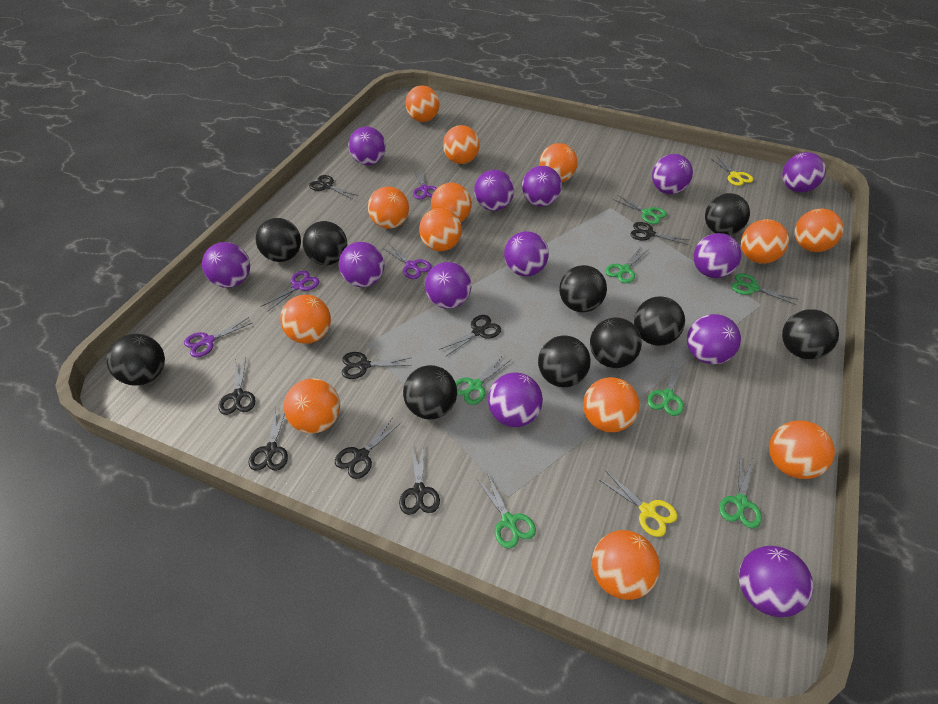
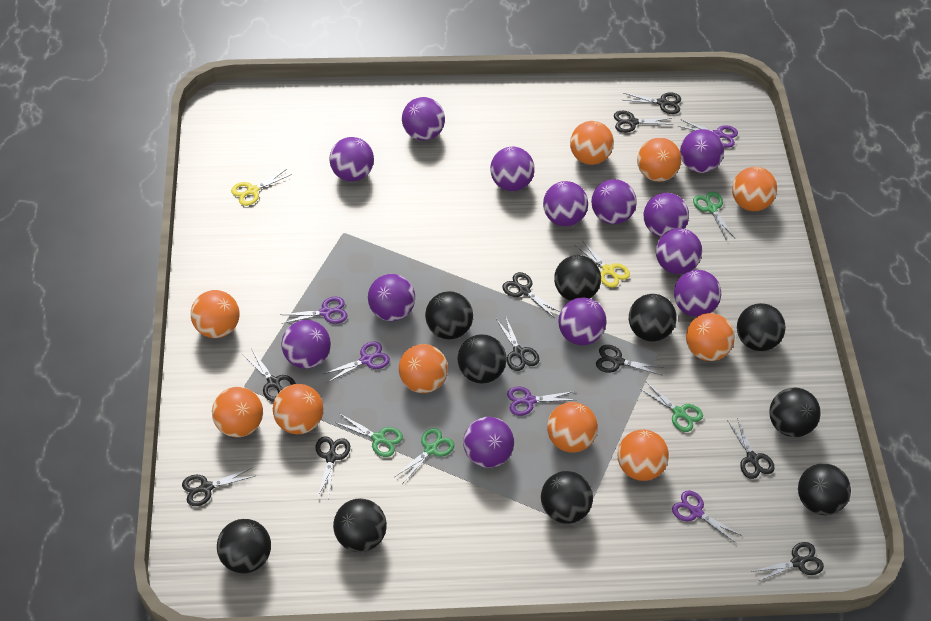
black scissors: 8 -> 10
green scissors: 7 -> 4
orange ball: 13 -> 10
purple scissors: 4 -> 5

